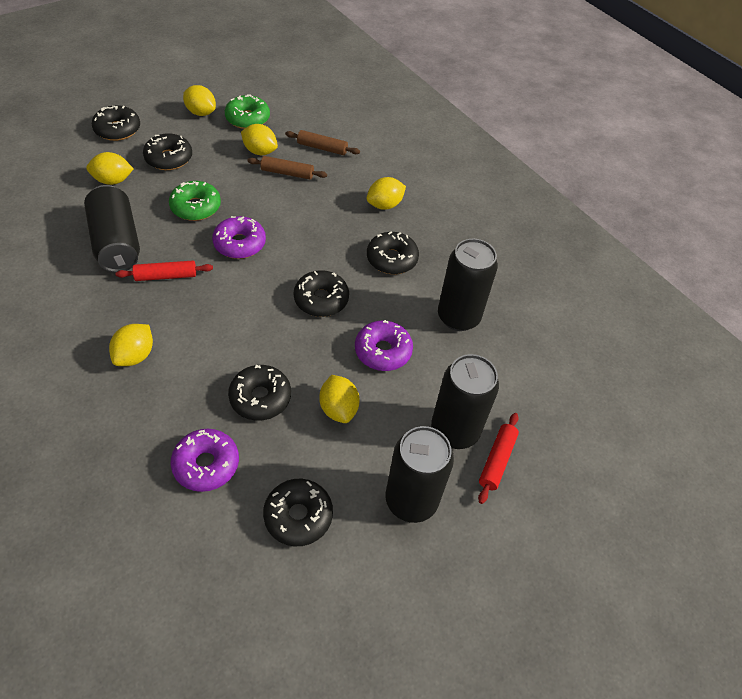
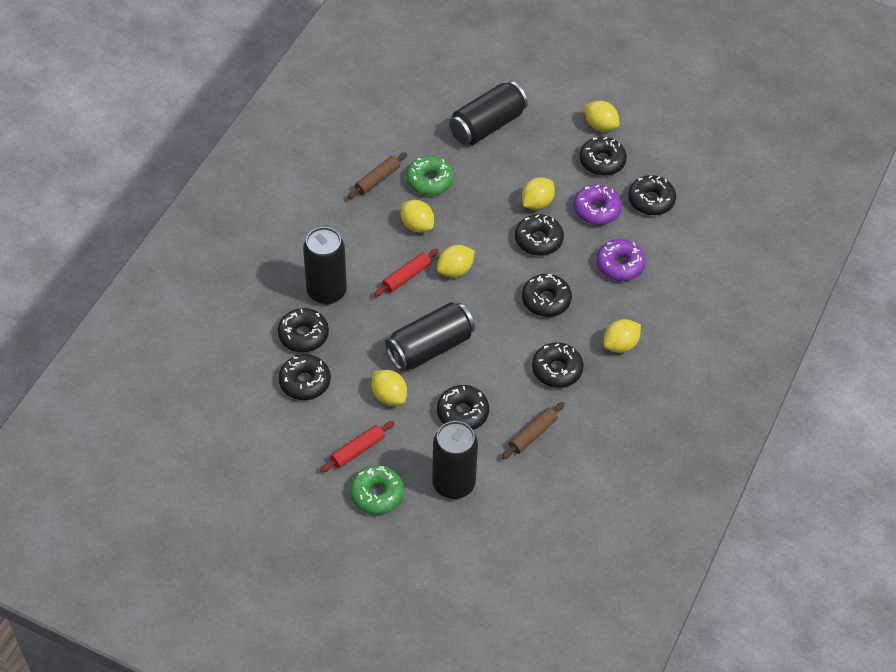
black donut: 6 -> 8
purple donut: 3 -> 2

